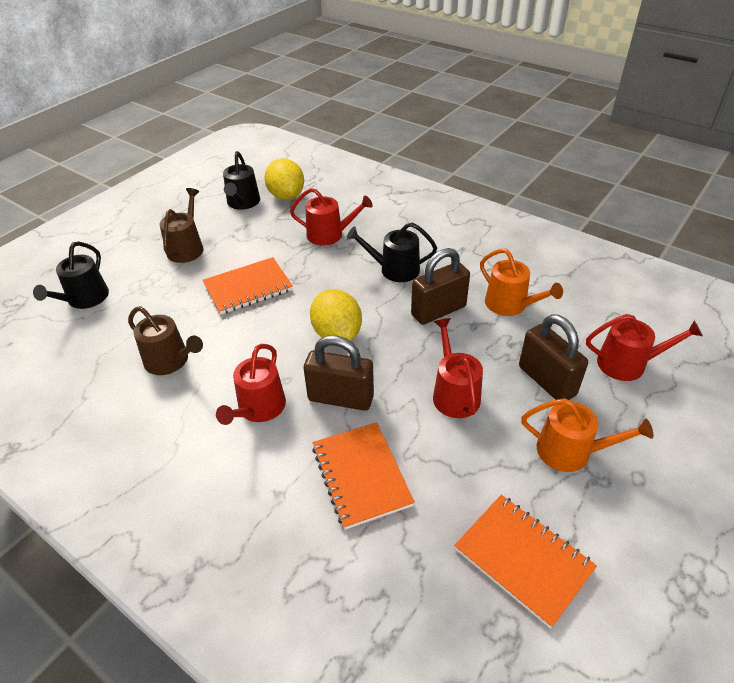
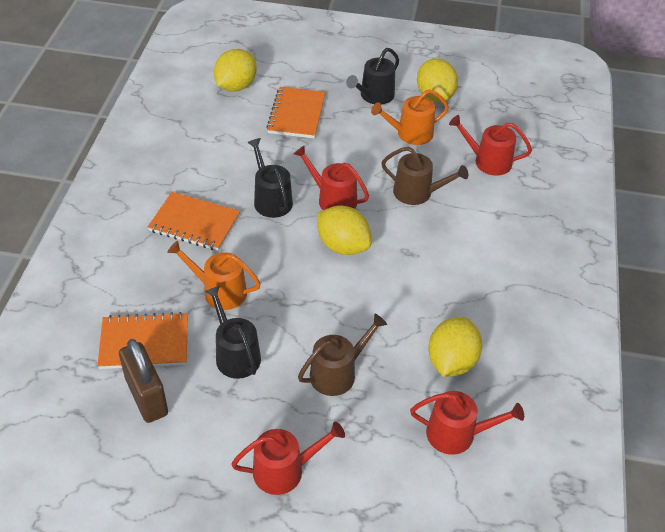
brown padlock: 3 -> 1
yellow lemon: 2 -> 4

